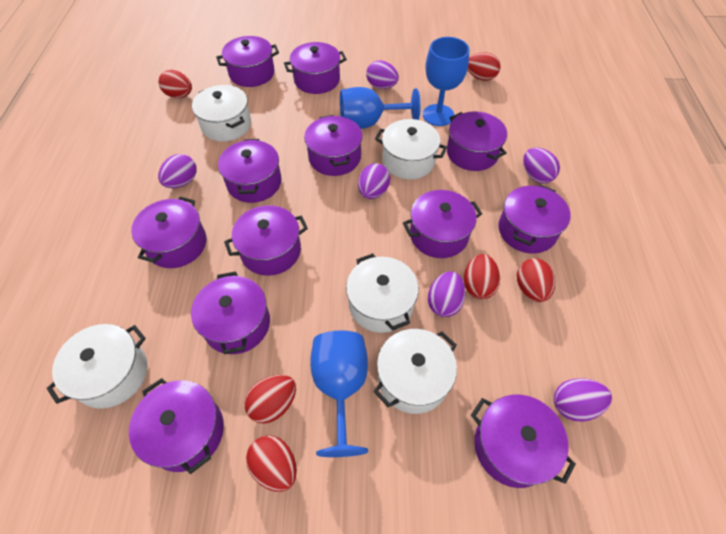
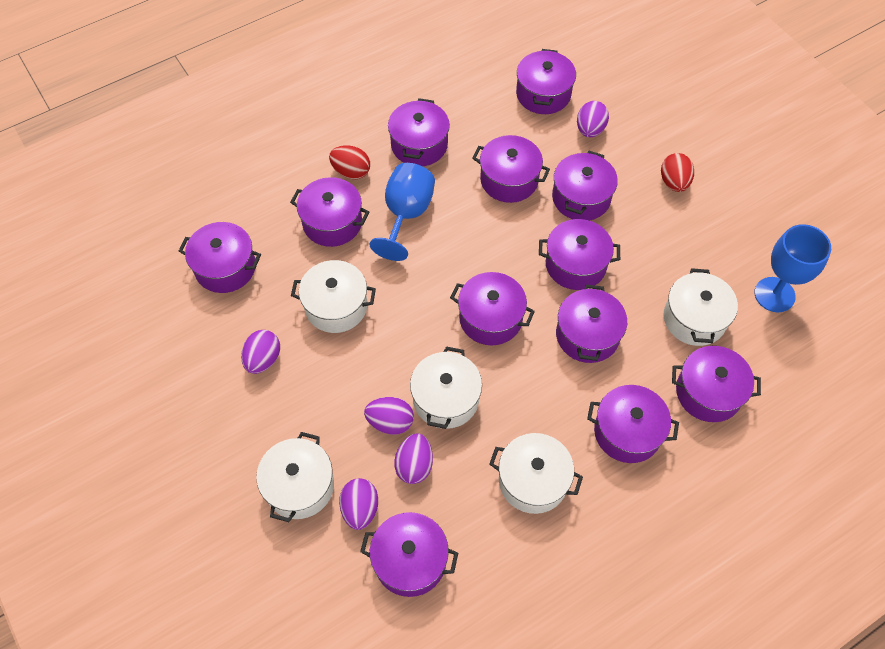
blue goblet: 3 -> 2
purple egg: 6 -> 5
red egg: 6 -> 2

